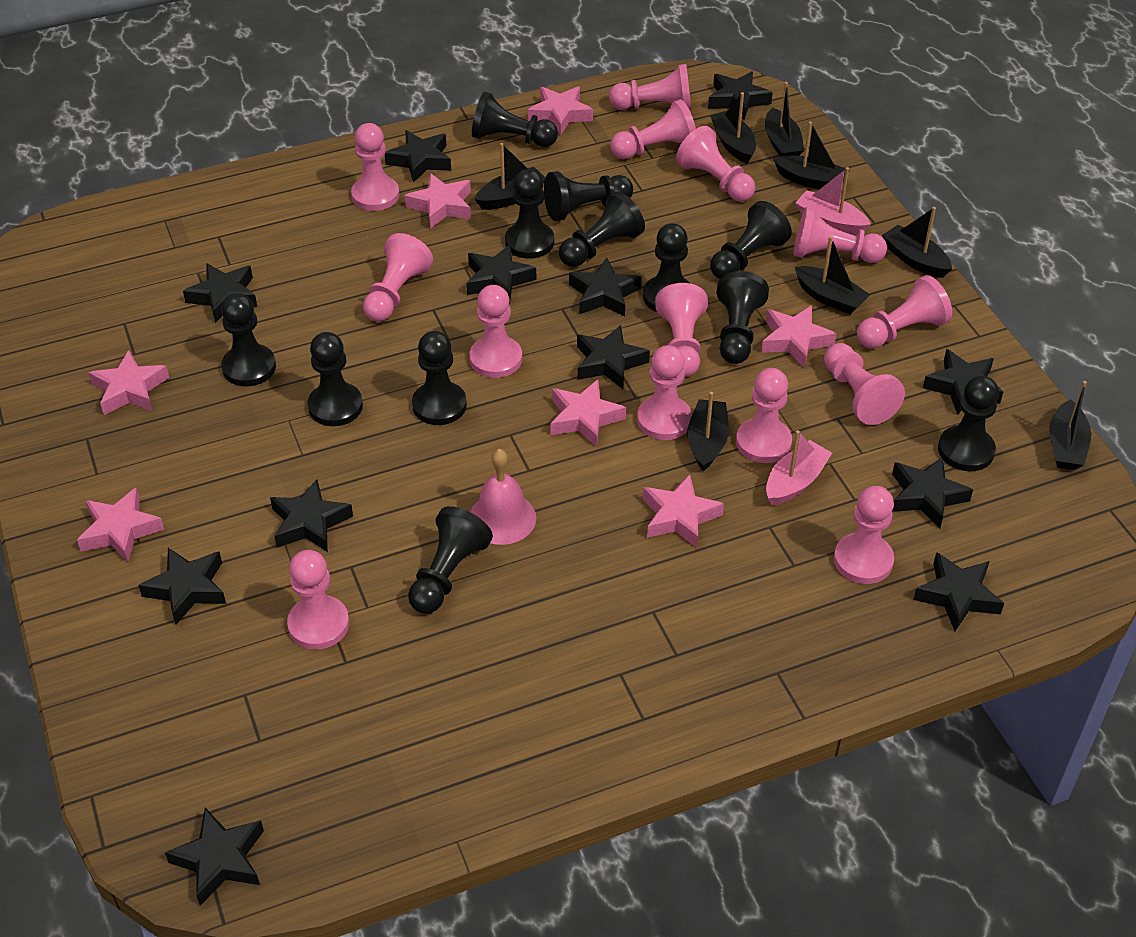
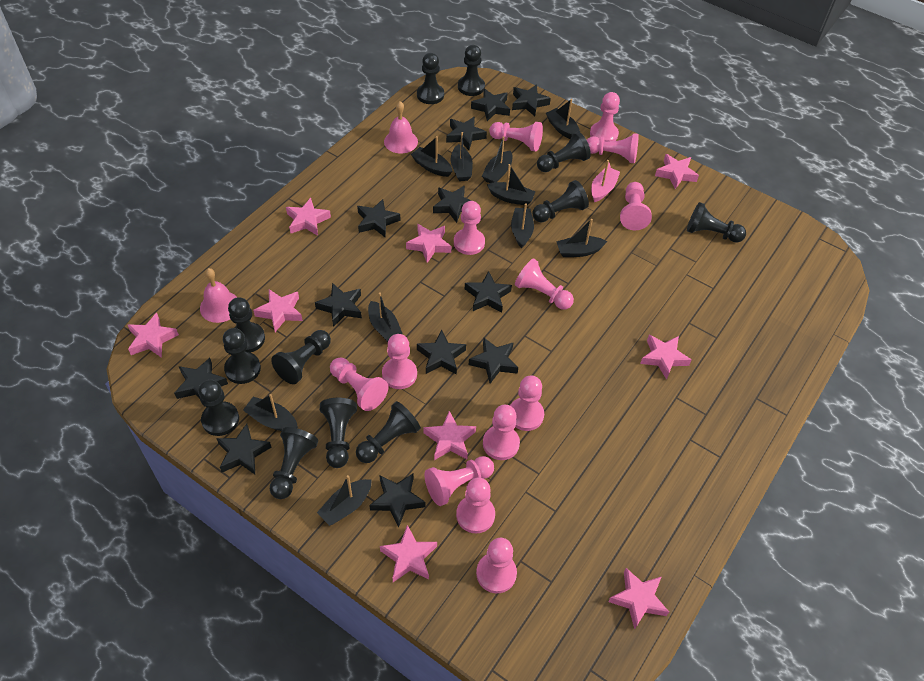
black boat: 8 -> 10
pink bell: 1 -> 2
pink boat: 2 -> 1
pink pawn: 14 -> 13
pink star: 7 -> 9

